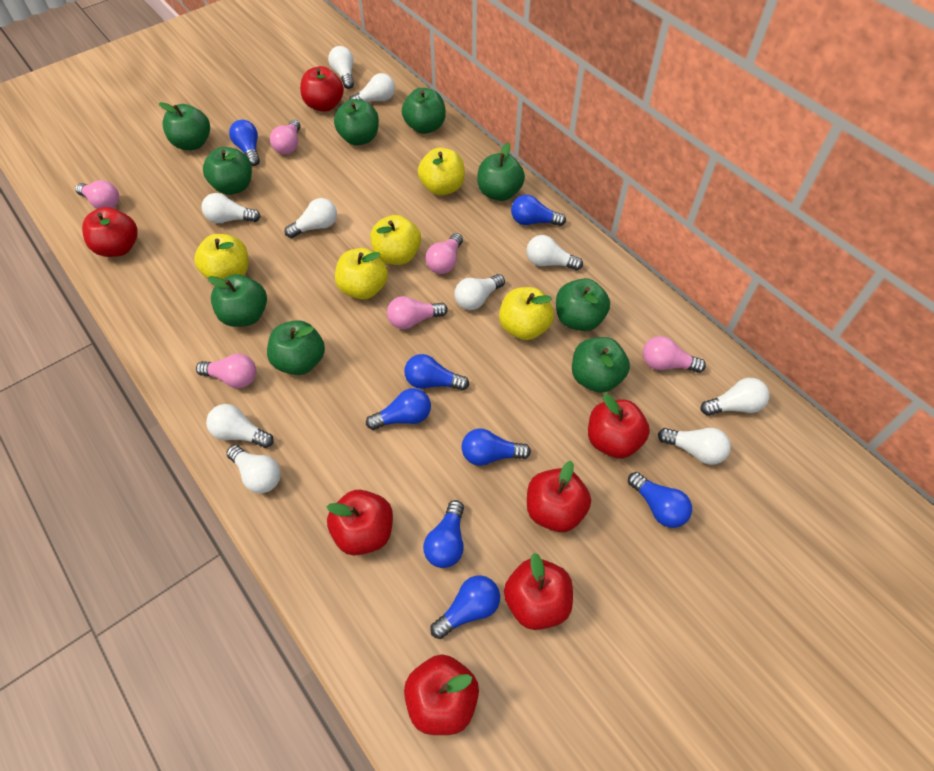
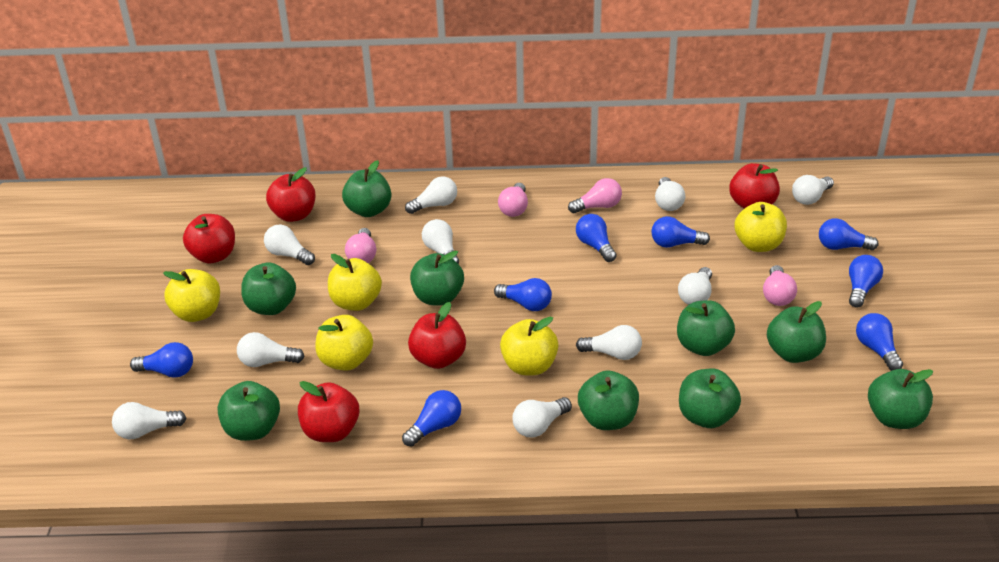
pink light bulb: 6 -> 4
red apple: 7 -> 5

